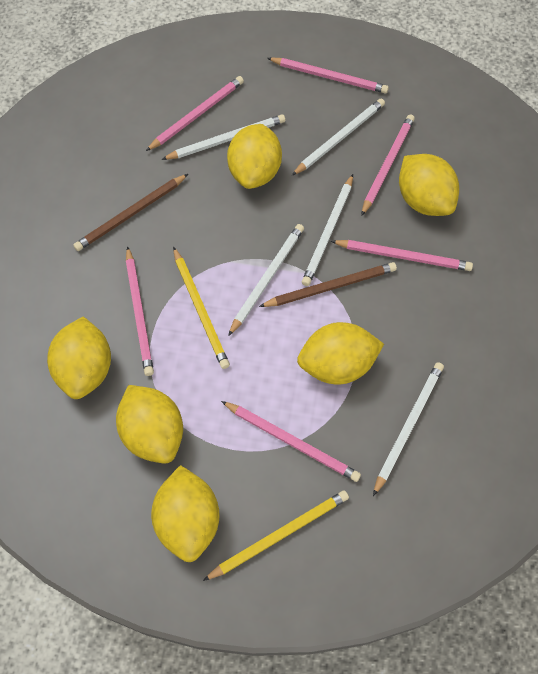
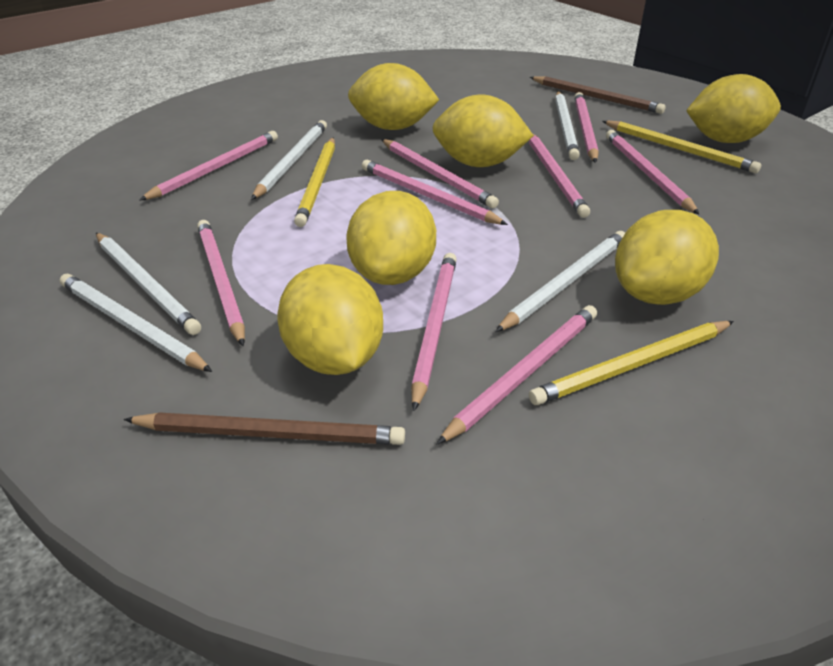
pink pencil: 6 -> 9
yellow pencil: 2 -> 3

